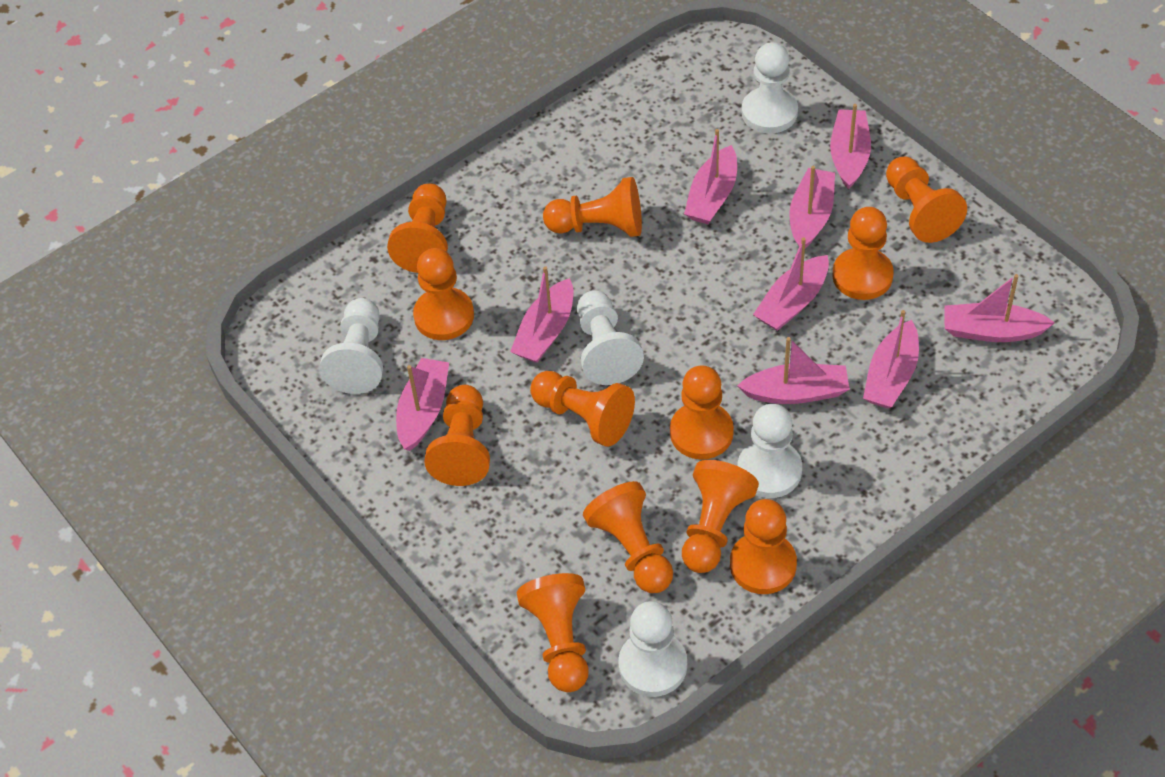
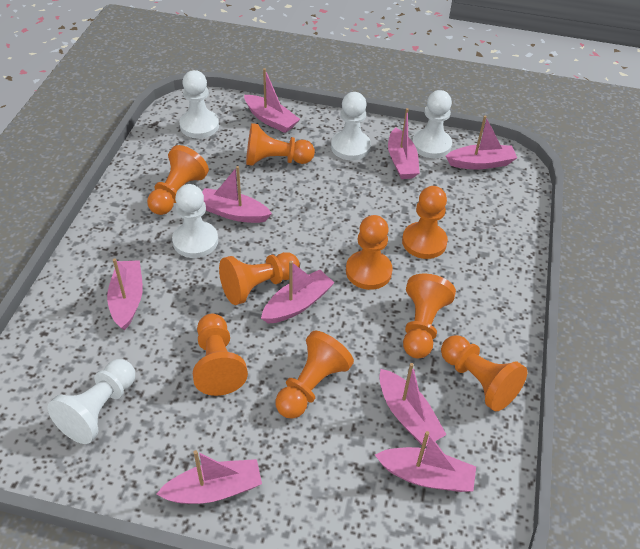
orange pawn: 12 -> 9

